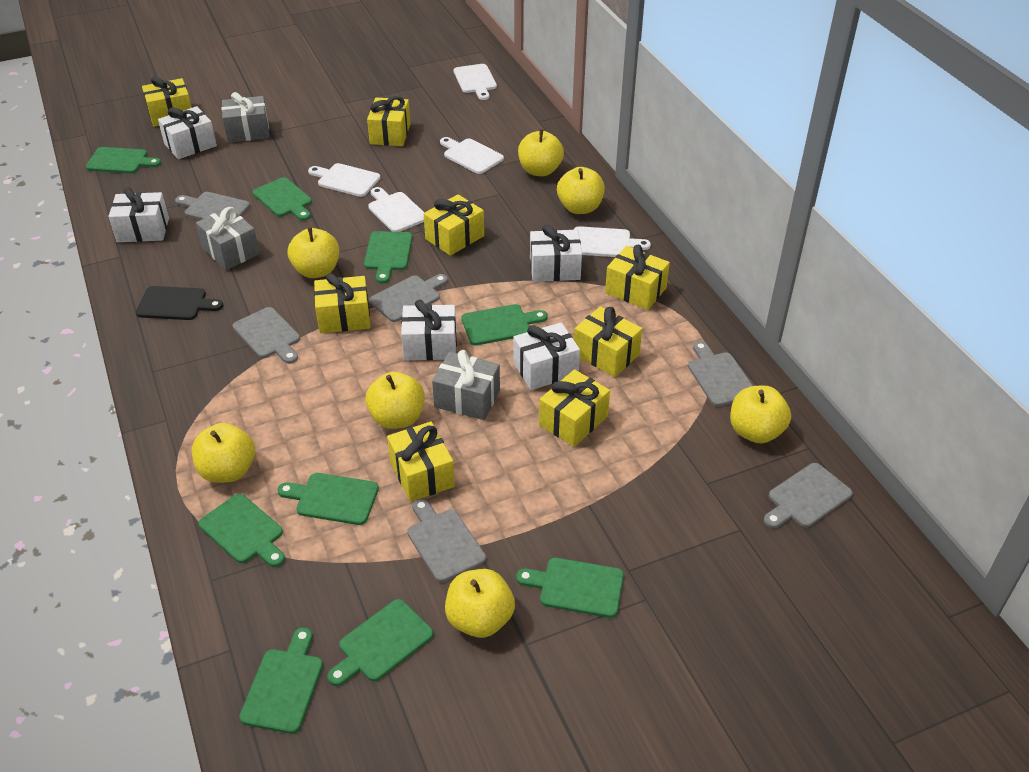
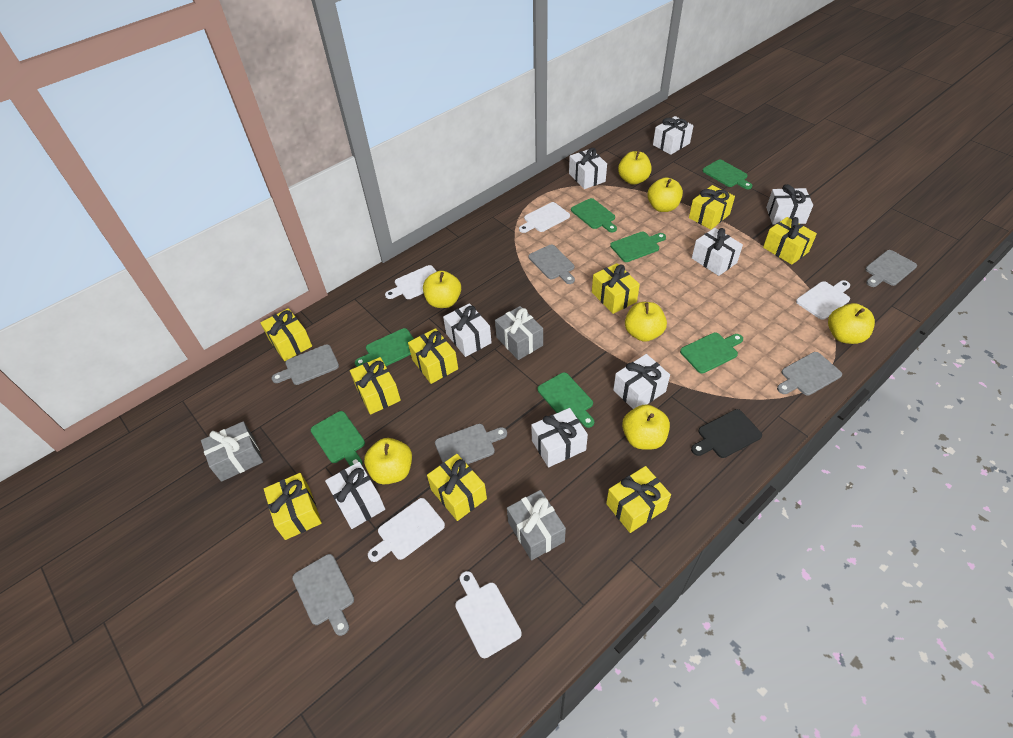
green cutting board: 9 -> 7
white gift: 5 -> 8
yellow gift: 8 -> 9

